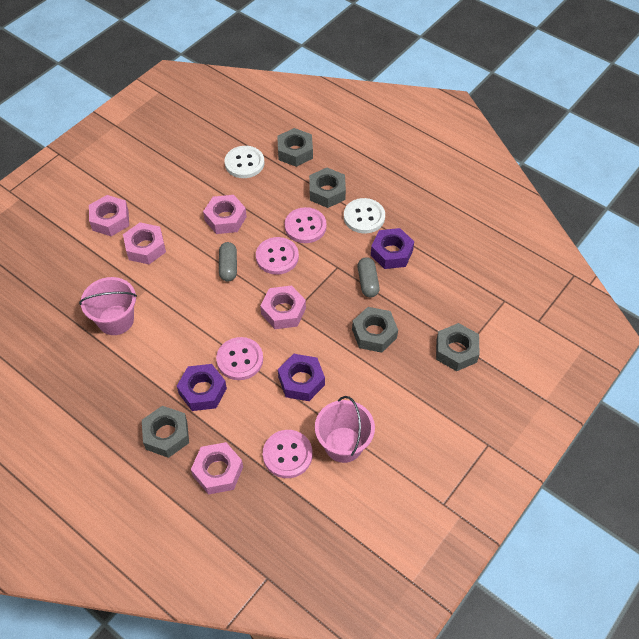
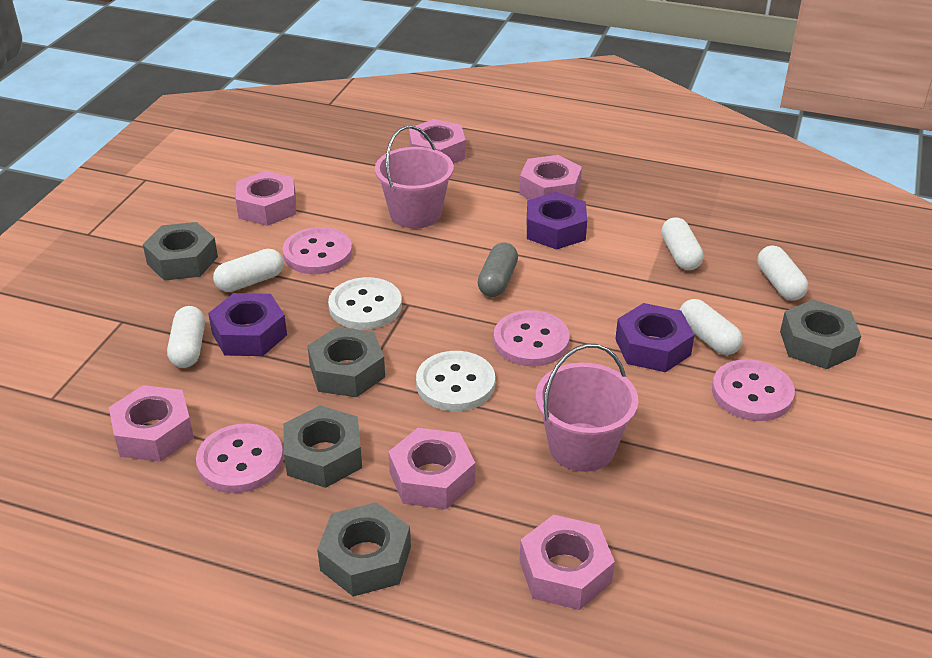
grey capsule: 2 -> 1
pink nut: 5 -> 6
white capsule: 0 -> 5

